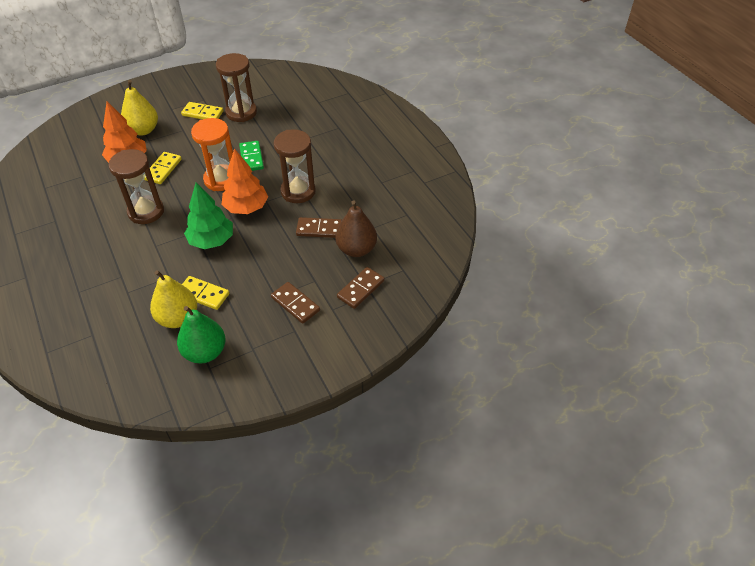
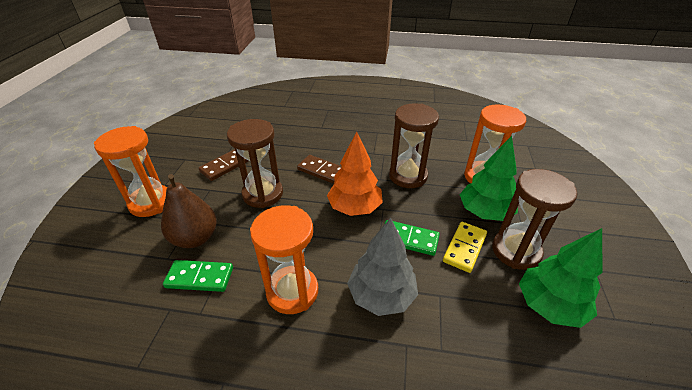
brown domino: 3 -> 2
green domino: 1 -> 2
green pear: 1 -> 0
green tree: 1 -> 2
grey tree: 0 -> 1
orange hourglass: 1 -> 3
orange tree: 2 -> 1
yellow domino: 3 -> 1
yellow pear: 2 -> 0

